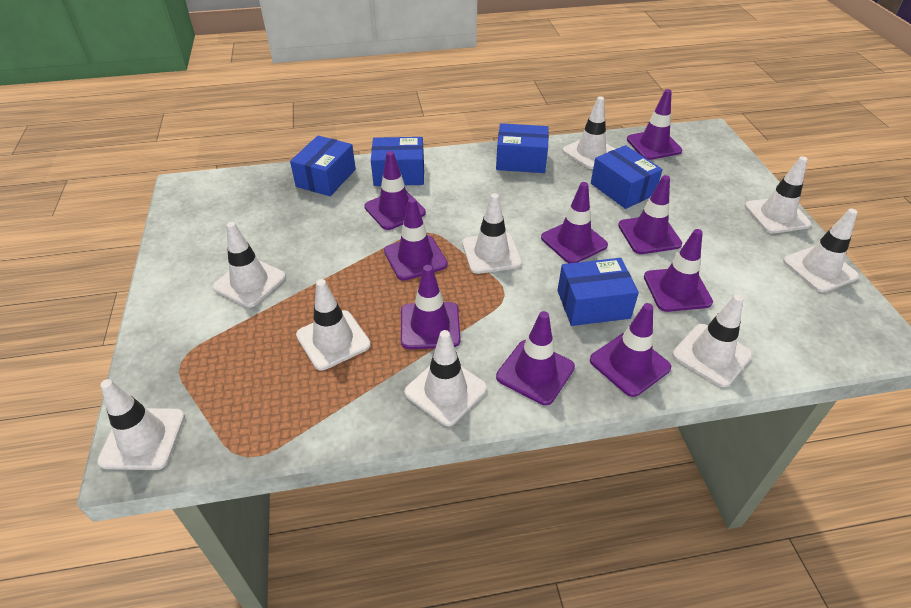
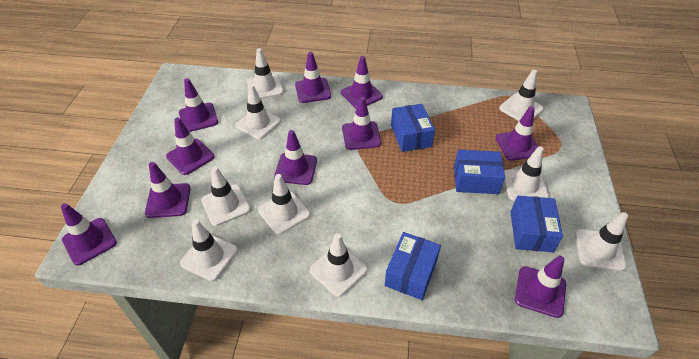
blue box: 5 -> 4
purple traffic cone: 9 -> 10

